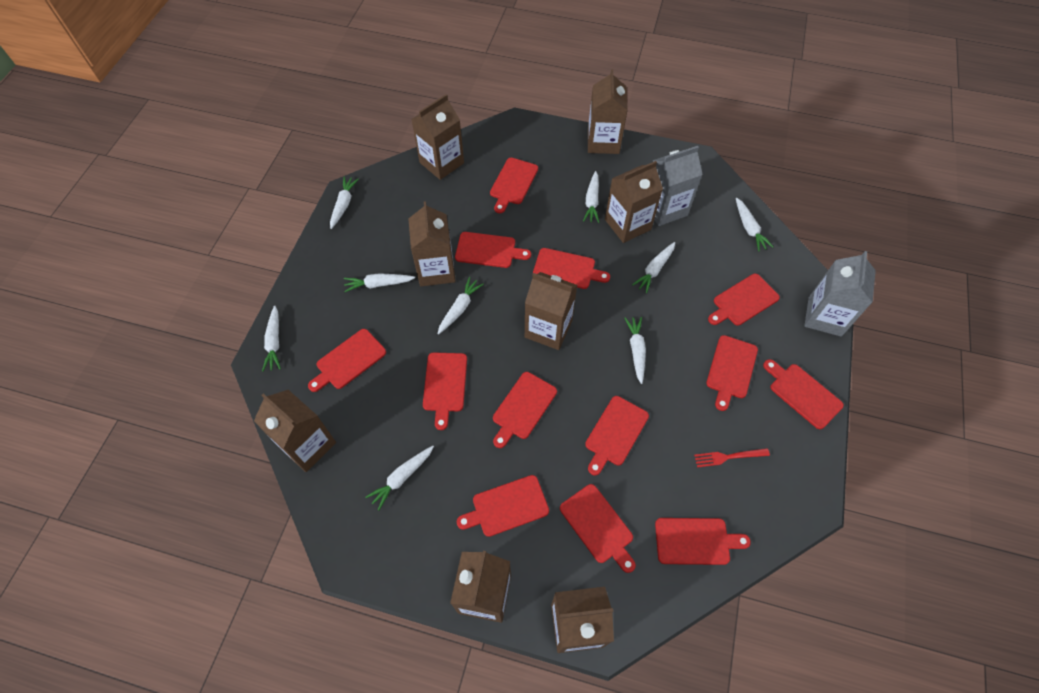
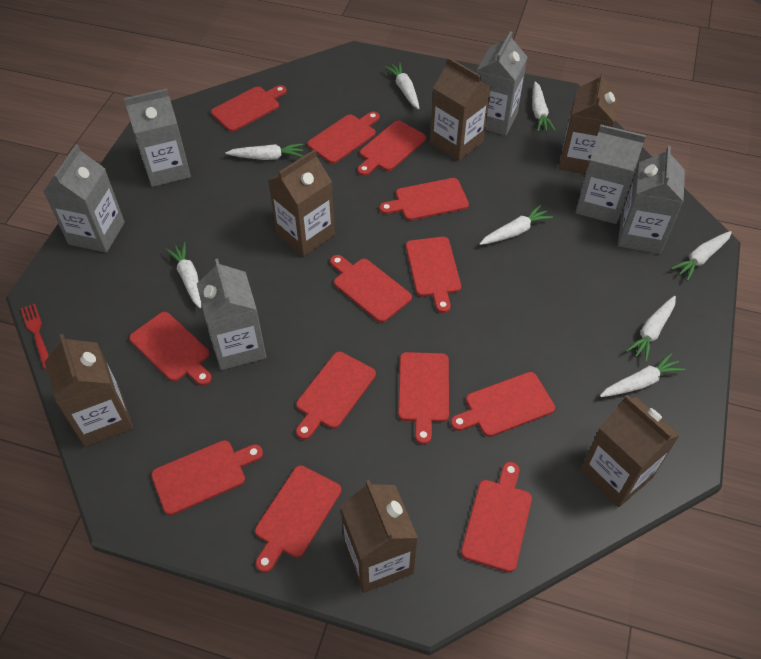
brown carton: 8 -> 6
grey carton: 2 -> 6
white carrot: 9 -> 8

